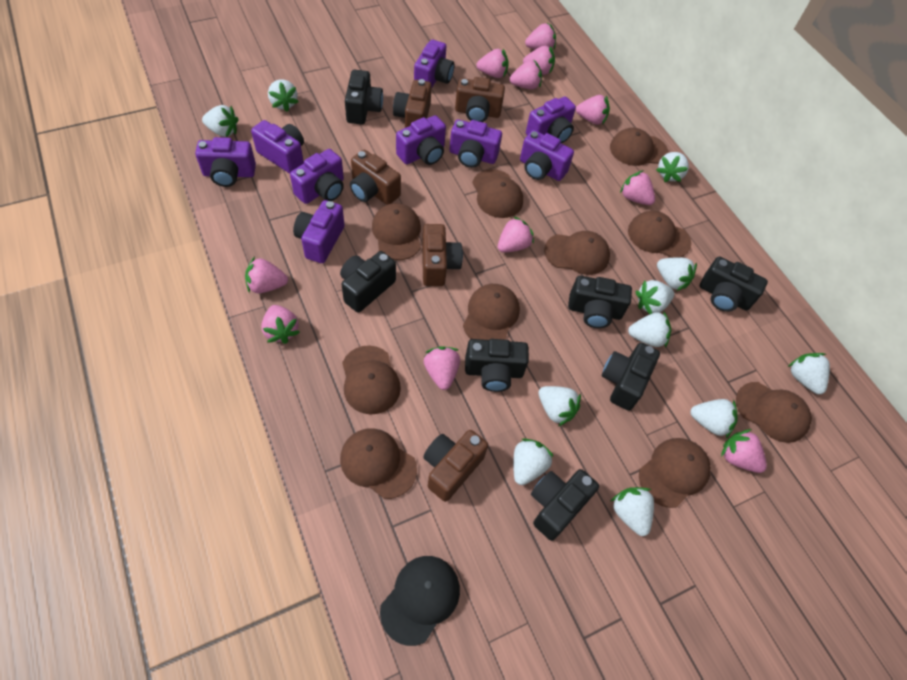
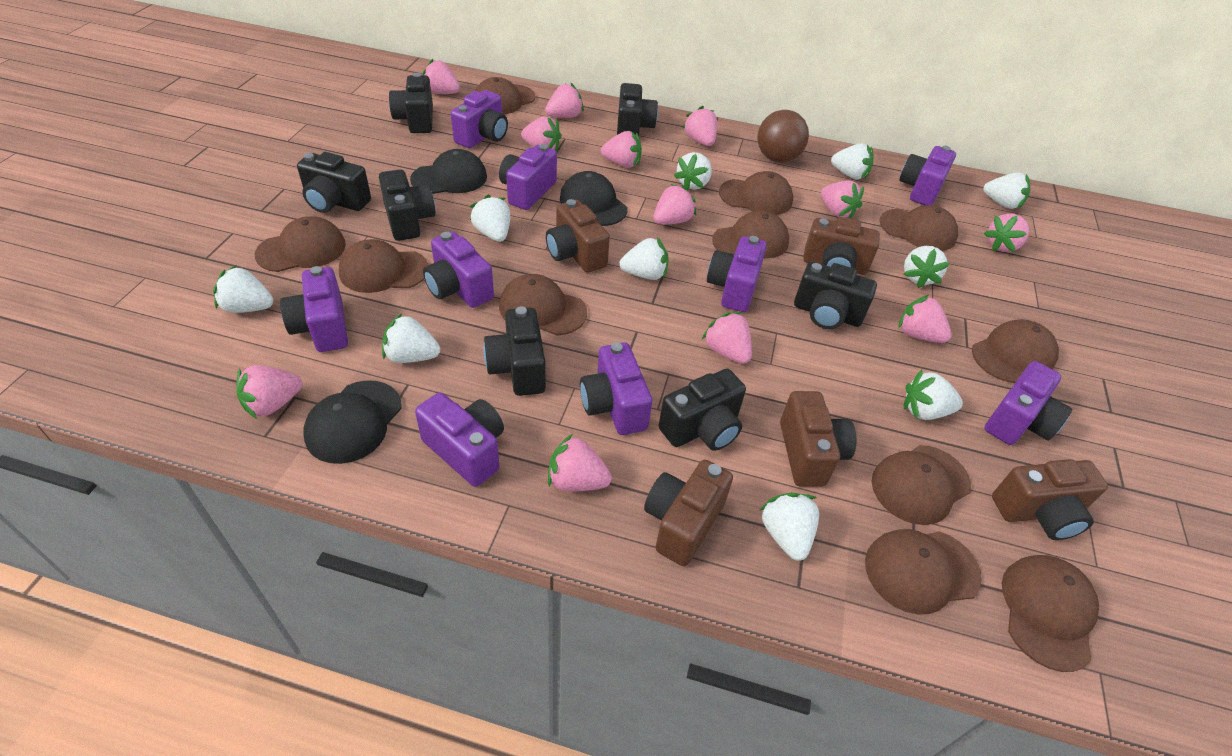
black cap: 1 -> 3
brown ball: 0 -> 1
brown cap: 10 -> 11
pink strawberry: 11 -> 12
white strawberry: 11 -> 10

